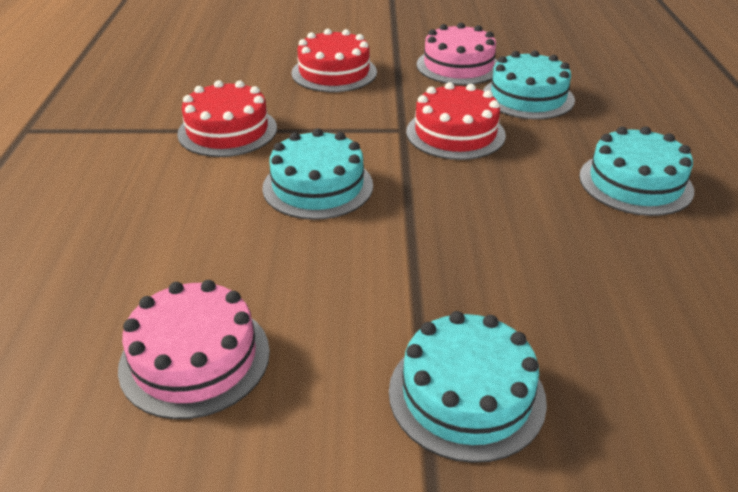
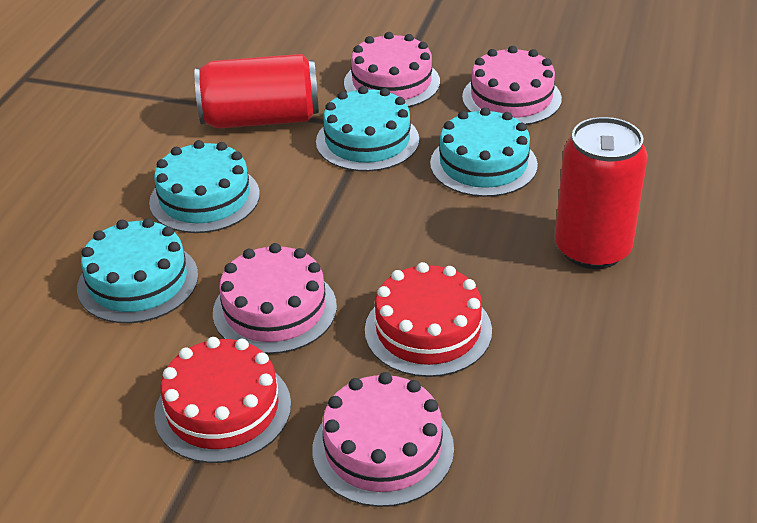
pink cake: 2 -> 4
red cake: 3 -> 2
red can: 0 -> 2

